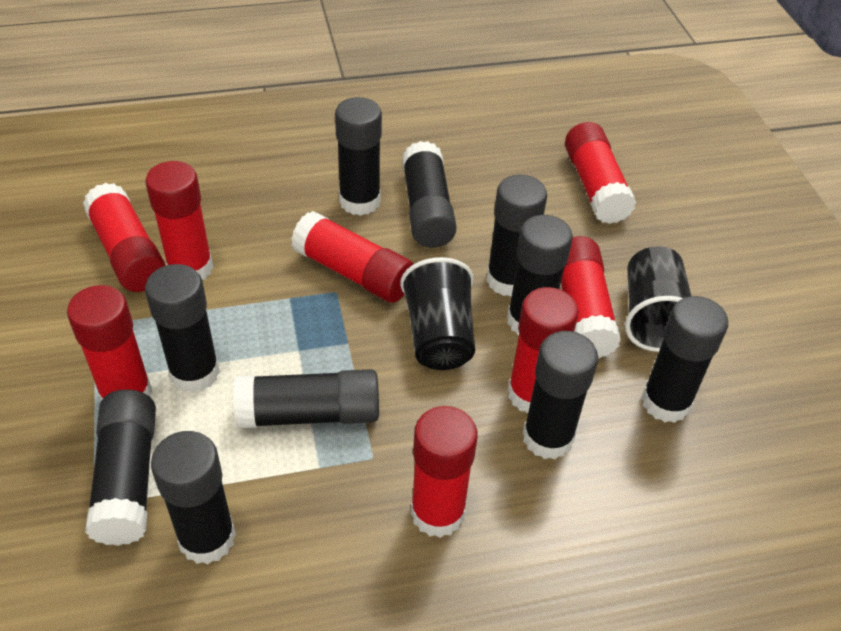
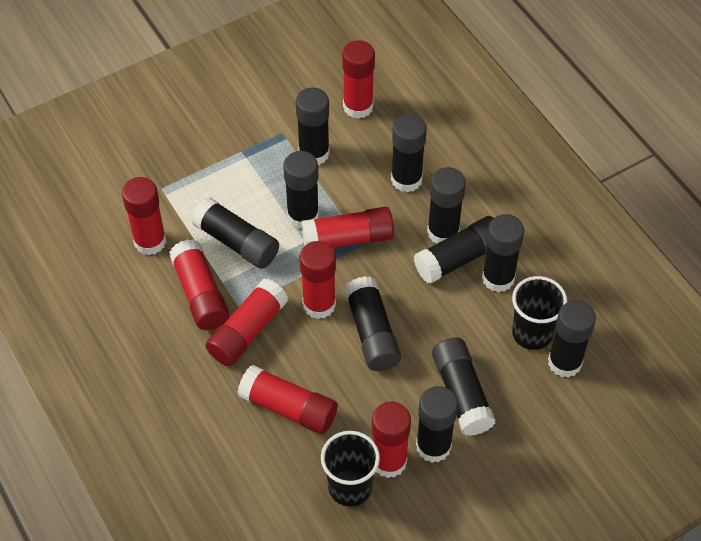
black glue stick: 10 -> 11

